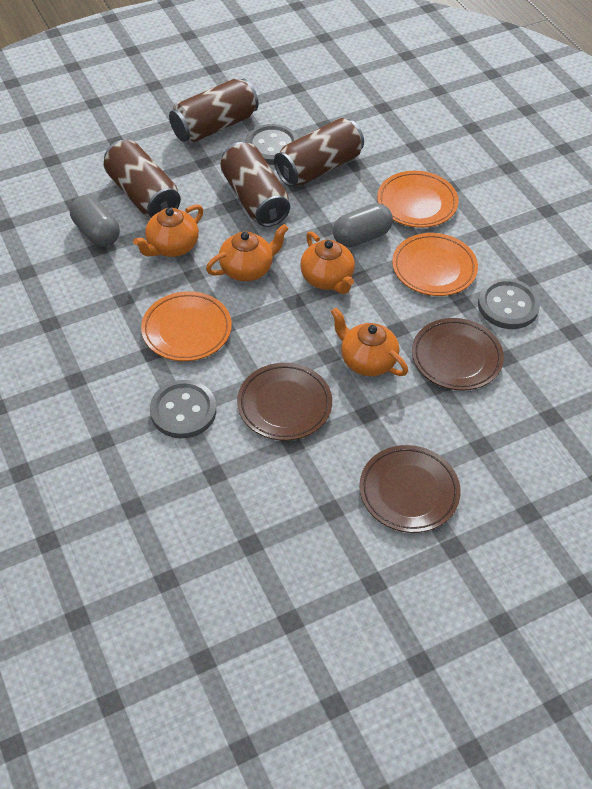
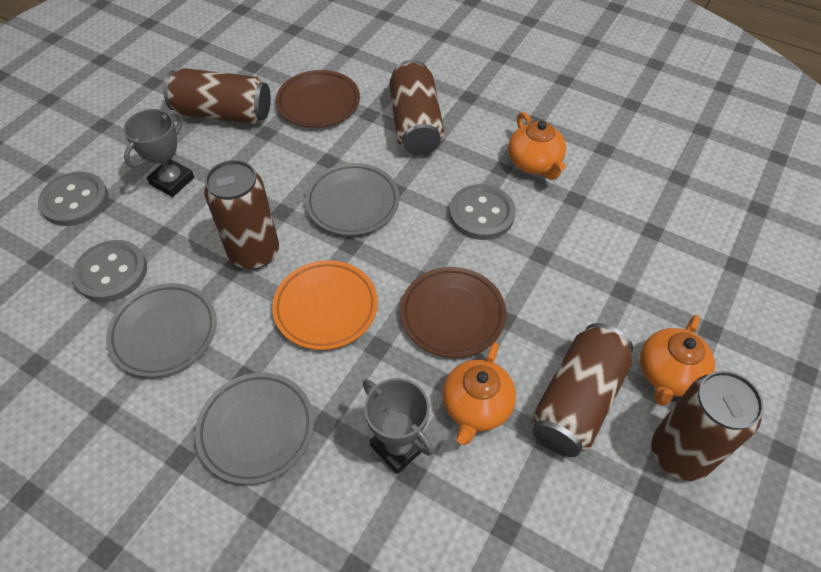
brown can: 4 -> 5
brown plate: 3 -> 2
grey capsule: 2 -> 0
grey plate: 0 -> 3
grey trophy: 0 -> 2
orange plate: 3 -> 1
orange teapot: 4 -> 3

